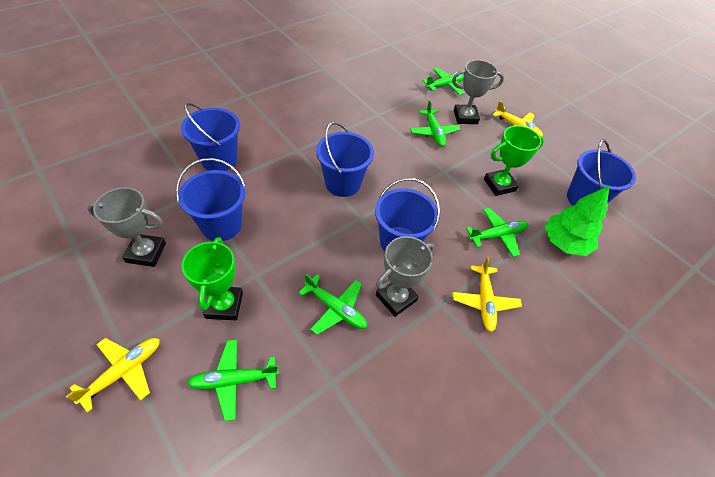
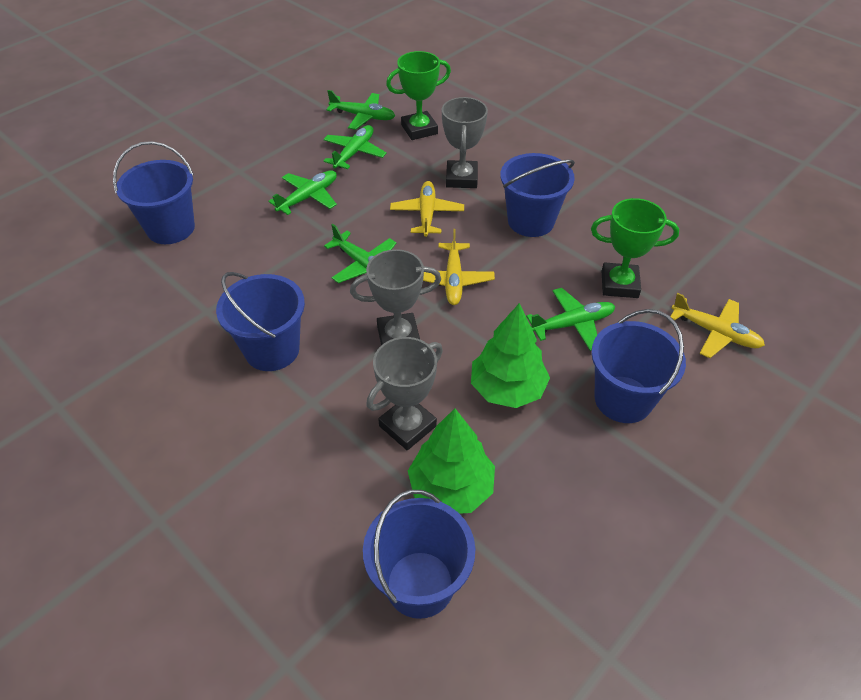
green tree: 1 -> 2

